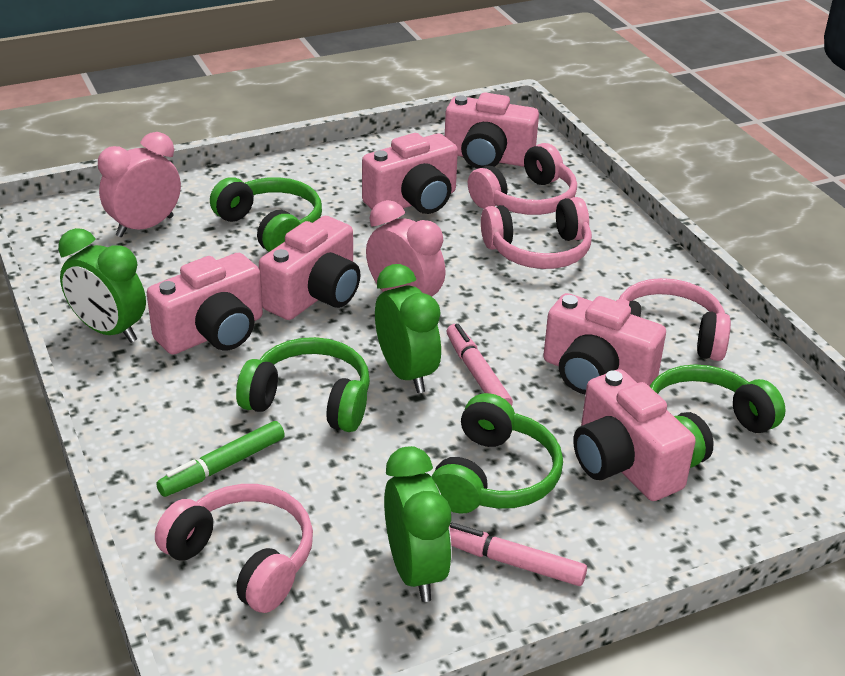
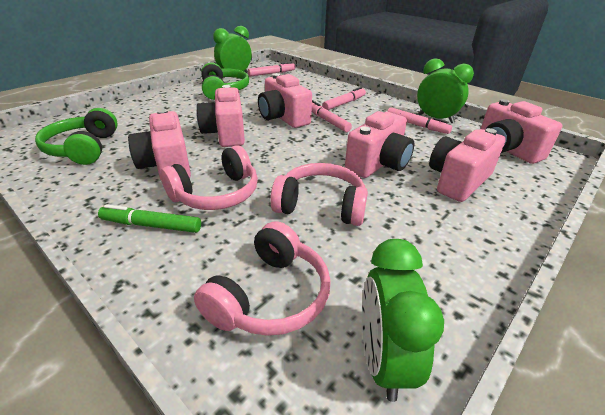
green headphones: 4 -> 2
pink clock: 2 -> 0
pink headphones: 4 -> 3
pink marker: 2 -> 4

